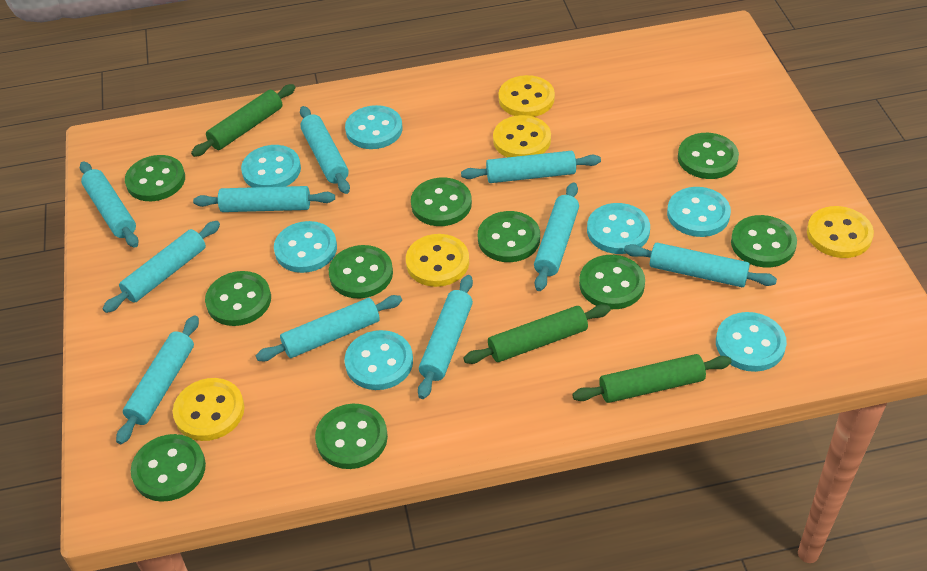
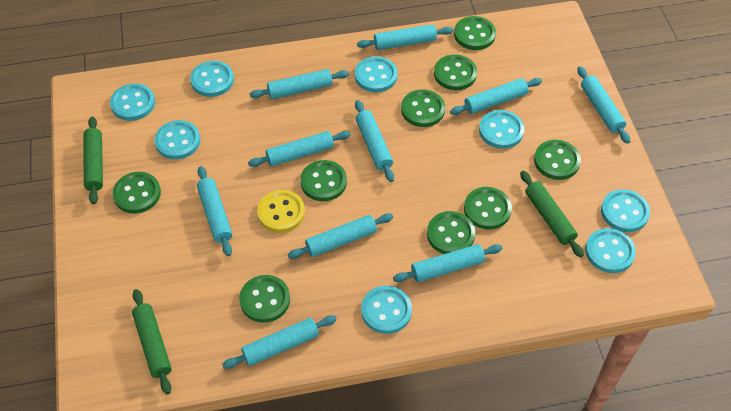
green button: 10 -> 9
turquoise button: 7 -> 8
yellow button: 5 -> 1

